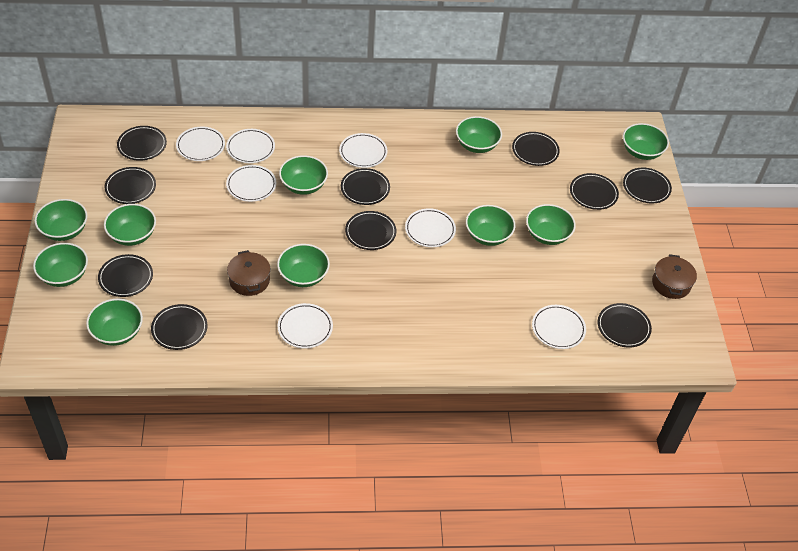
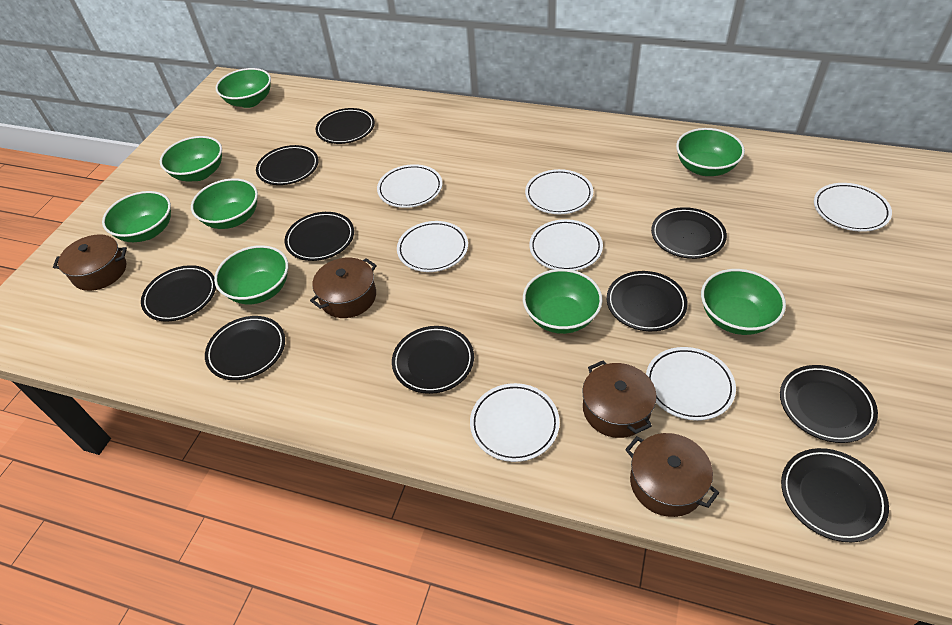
brown pot: 2 -> 4
green bowl: 10 -> 8

